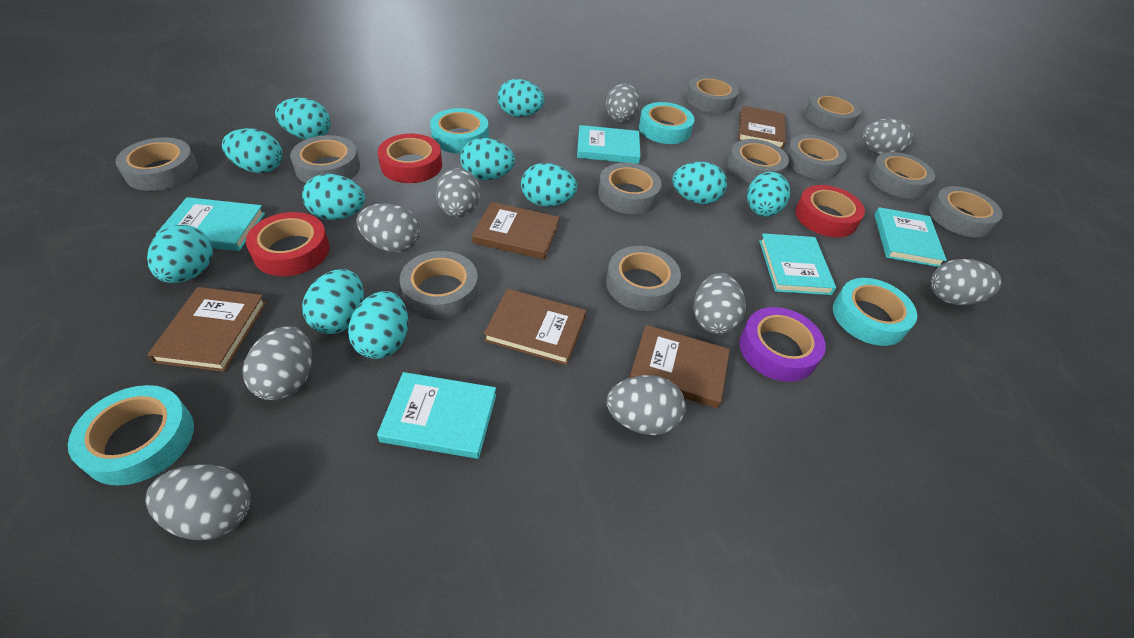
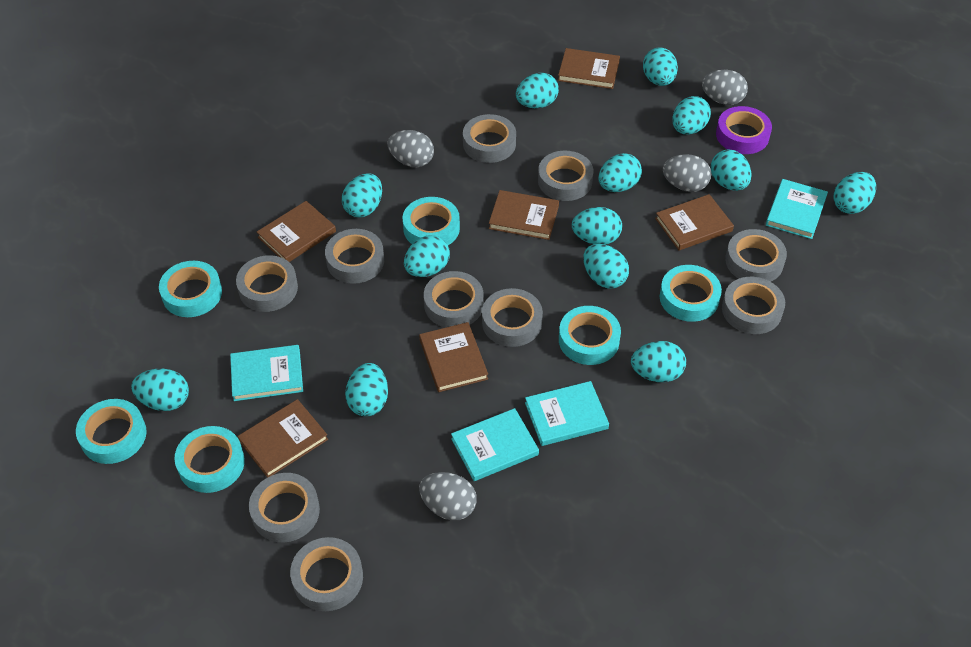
brown book: 5 -> 6
grey egg: 9 -> 4
grey tape: 11 -> 10
red tape: 3 -> 0
turquoise book: 5 -> 4
turquoise egg: 11 -> 13
turquoise tape: 4 -> 6

